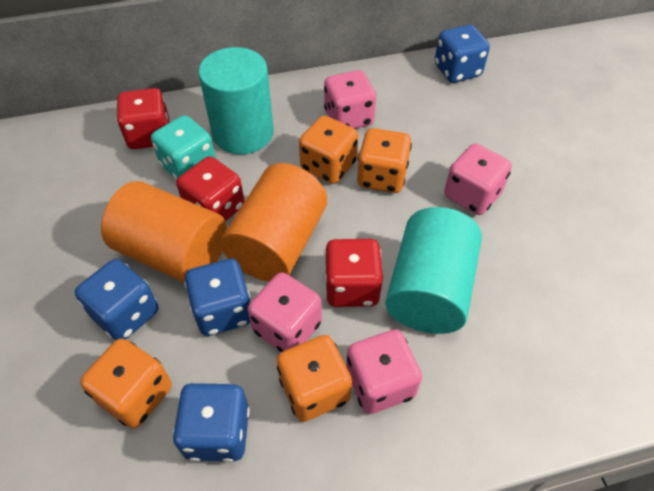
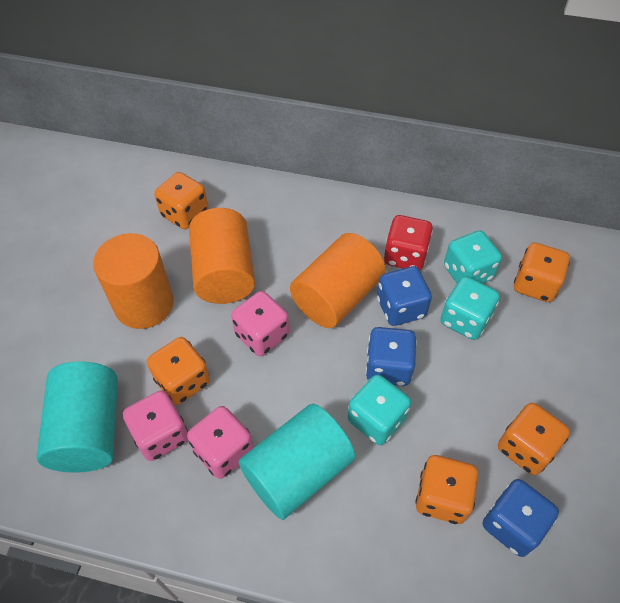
blue dice: 4 -> 3
orange cylinder: 2 -> 3
orange dice: 4 -> 5
pink dice: 4 -> 3
red dice: 3 -> 1
turquoise dice: 1 -> 3

